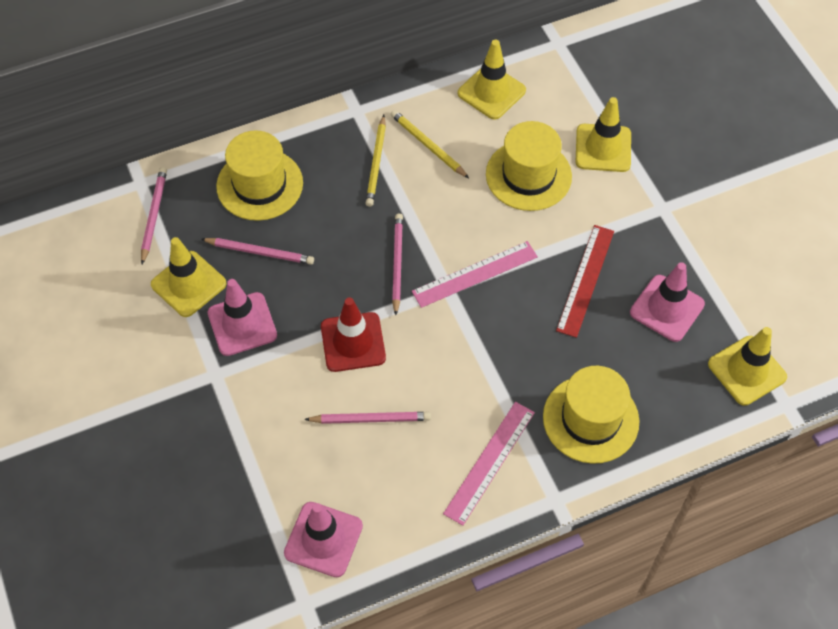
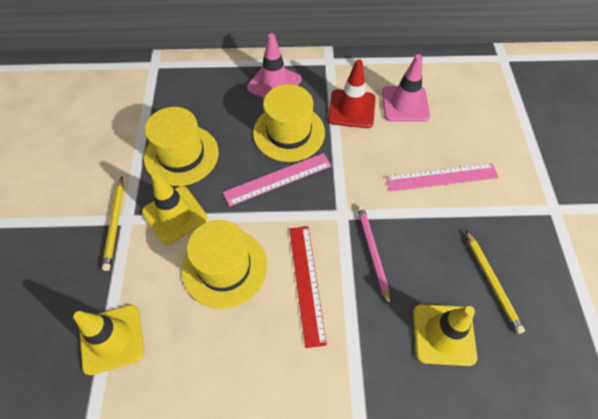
pink pencil: 4 -> 1
pink traffic cone: 3 -> 2
yellow traffic cone: 4 -> 3

